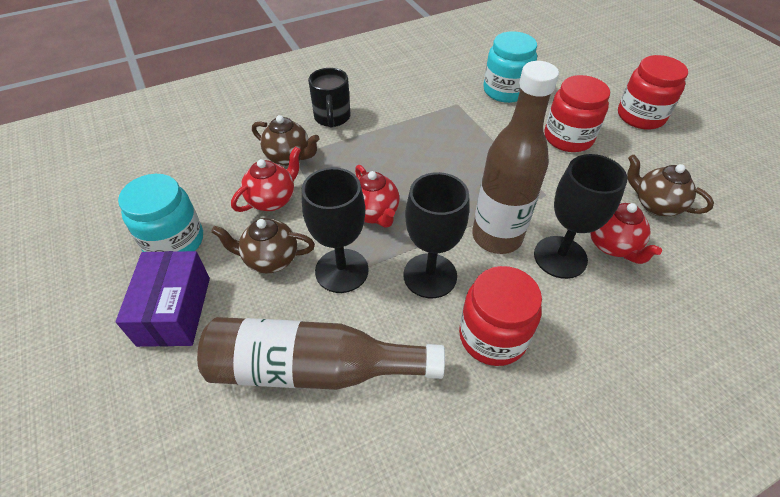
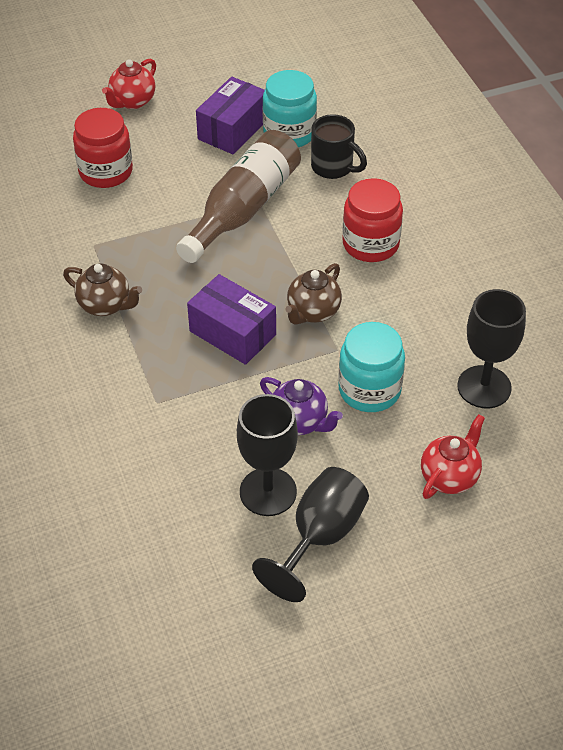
brown bottle: 2 -> 1
brown teapot: 3 -> 2
purple box: 1 -> 2
purple teapot: 0 -> 1
red jar: 3 -> 2
red teapot: 3 -> 2

